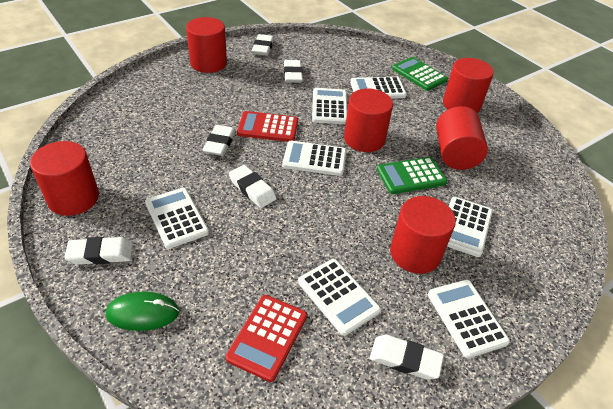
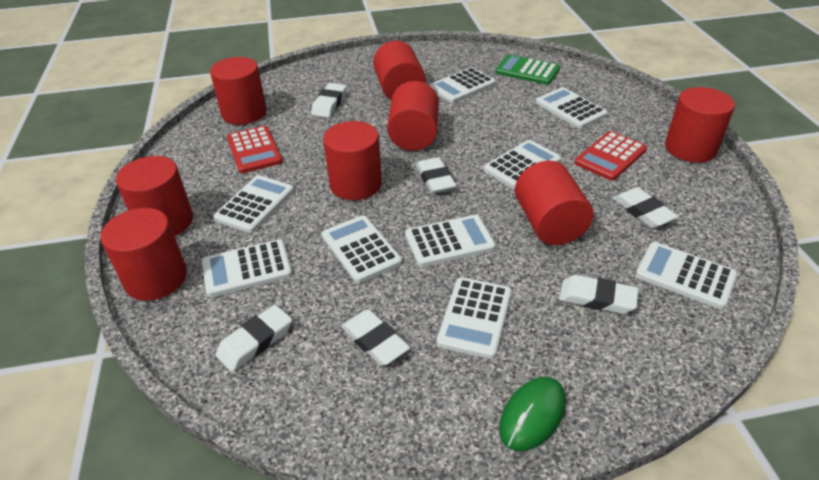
green calculator: 2 -> 1
red cylinder: 6 -> 8
white calculator: 7 -> 9

